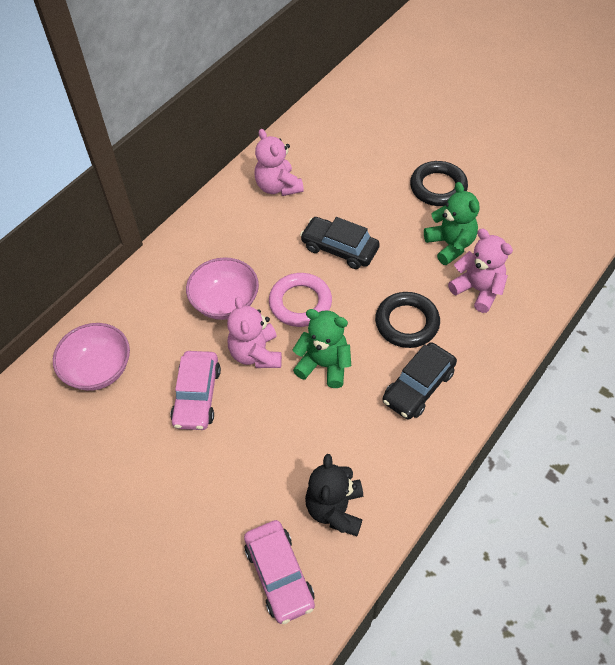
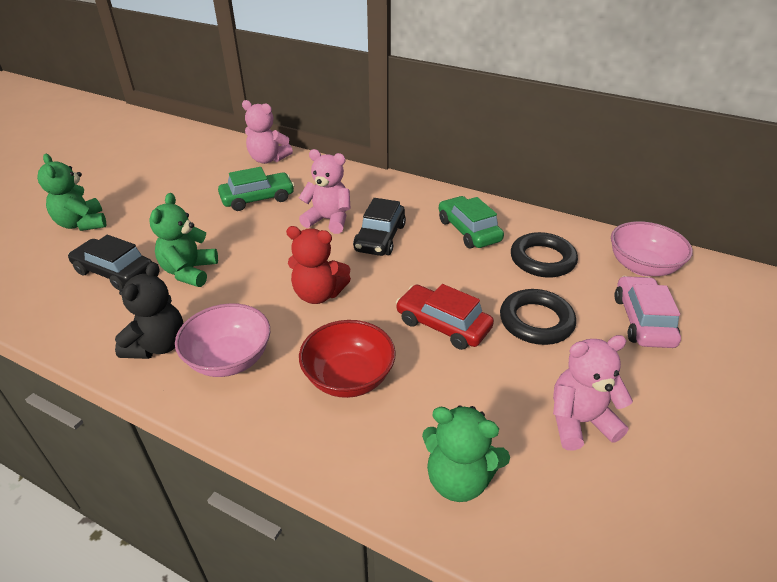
green car: 0 -> 2
green teddy bear: 2 -> 3
pink car: 2 -> 1
pink ring: 1 -> 0
red bowl: 0 -> 1
red car: 0 -> 1
red teddy bear: 0 -> 1

